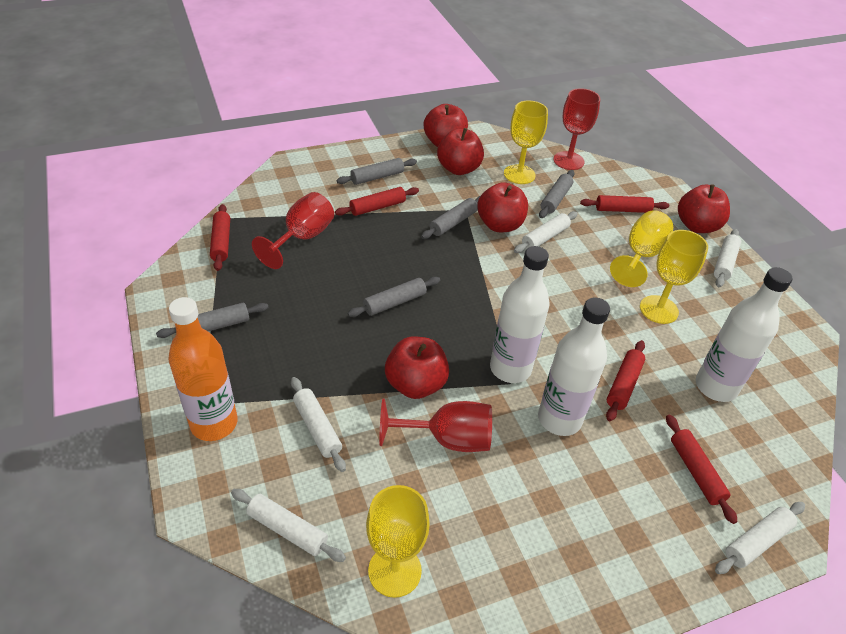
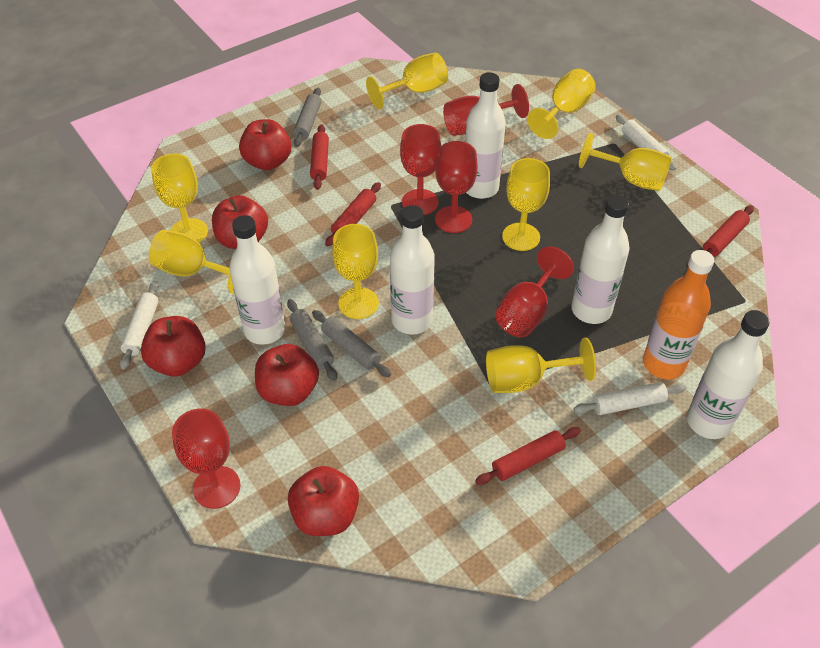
grey rolling pin: 5 -> 3
red goblet: 3 -> 5
red rolling pin: 5 -> 4
white bottle: 3 -> 5
white rolling pin: 5 -> 3
yellow goblet: 4 -> 8

